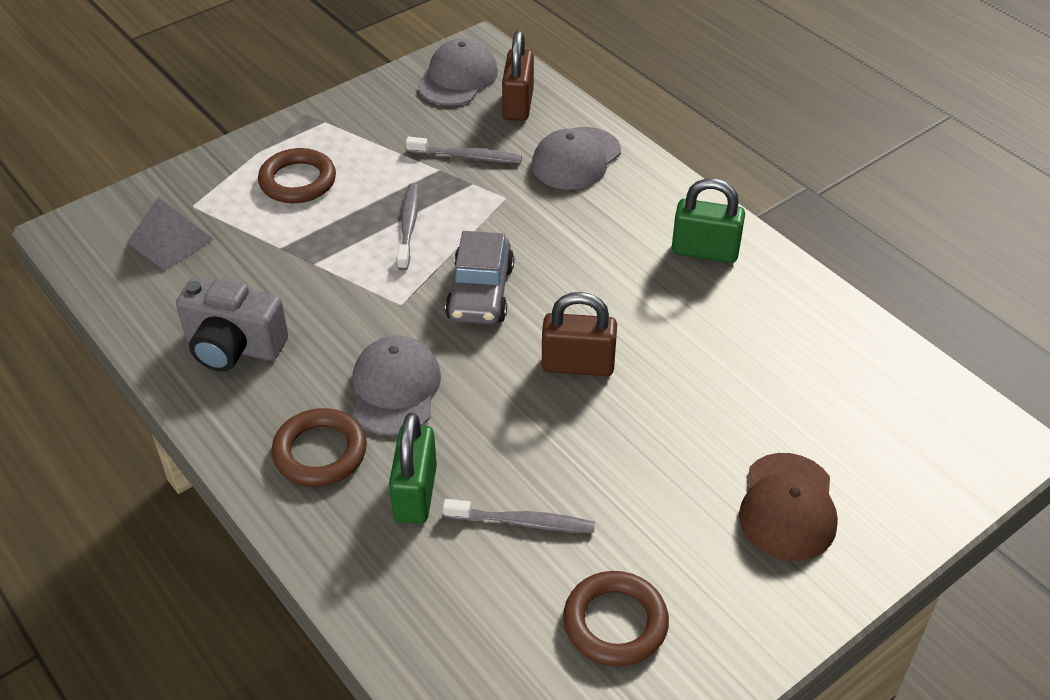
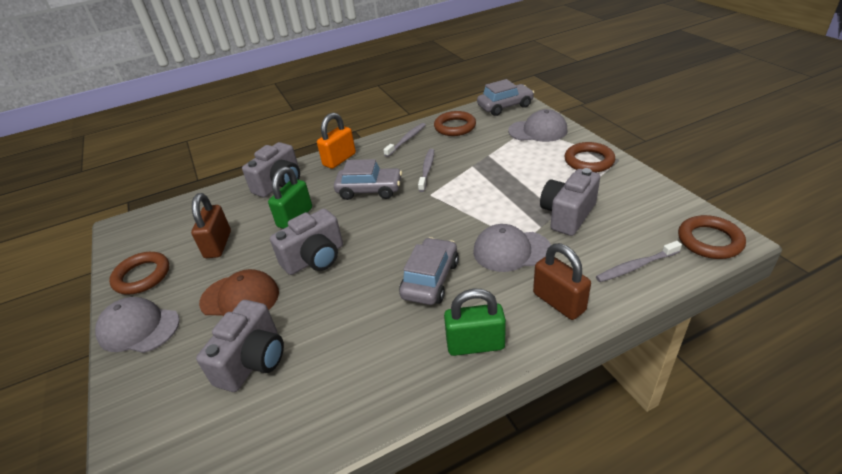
brown ring: 3 -> 4
grey camera: 1 -> 4
grey car: 1 -> 3
grey pyramid: 1 -> 0
orange padlock: 0 -> 1

